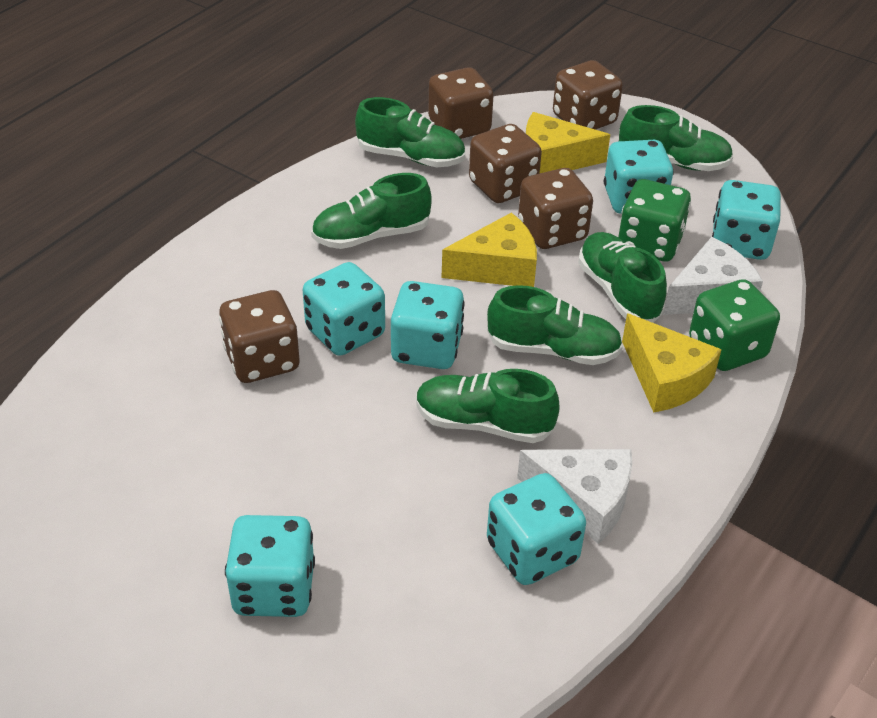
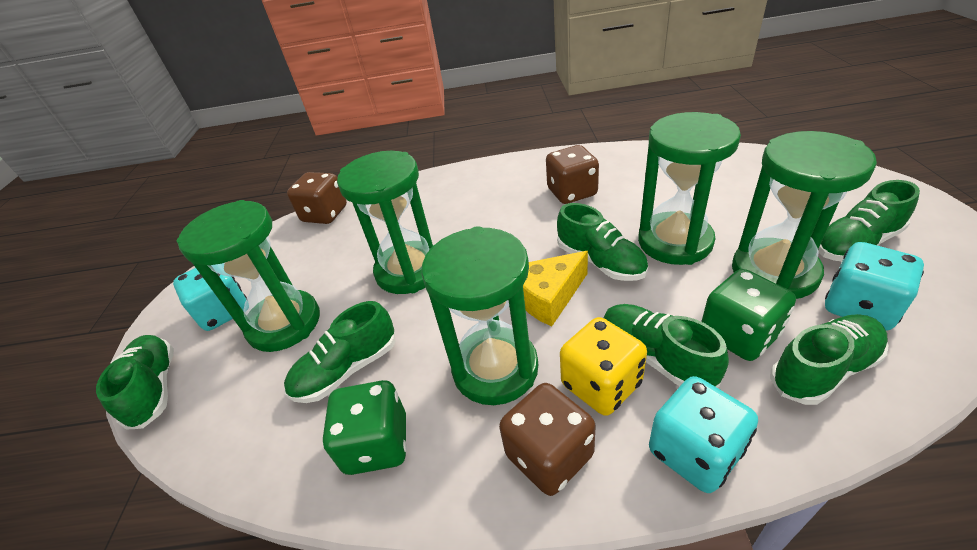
brown dice: 5 -> 3
green hourglass: 0 -> 5
turquoise dice: 6 -> 3
white cheese: 2 -> 0
yellow cheese: 3 -> 1
yellow dice: 0 -> 1

